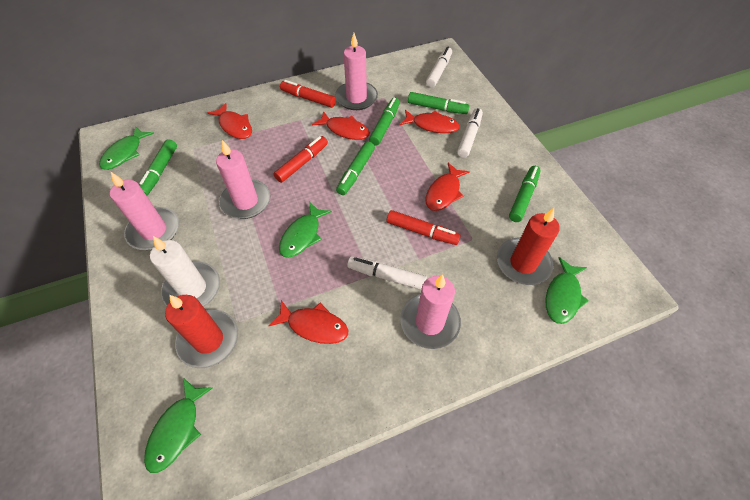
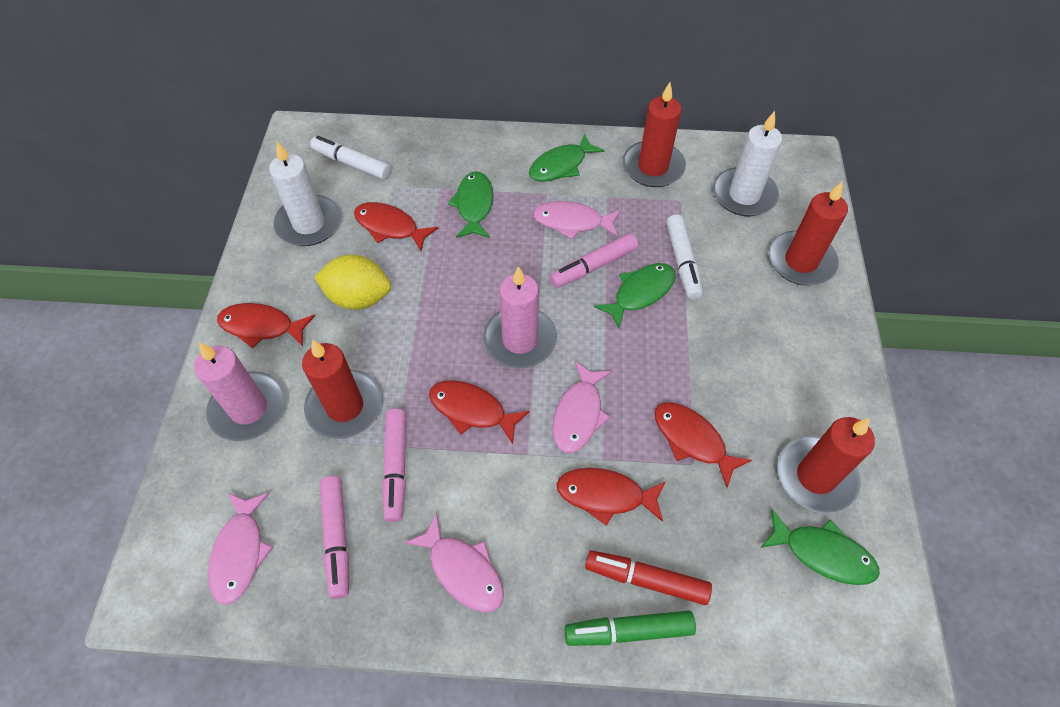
green marker: 5 -> 1
pink candle: 4 -> 2
pink fish: 0 -> 4
pink marker: 0 -> 3
red candle: 2 -> 4
red marker: 3 -> 1
white candle: 1 -> 2
white marker: 3 -> 2
yellow lemon: 0 -> 1

